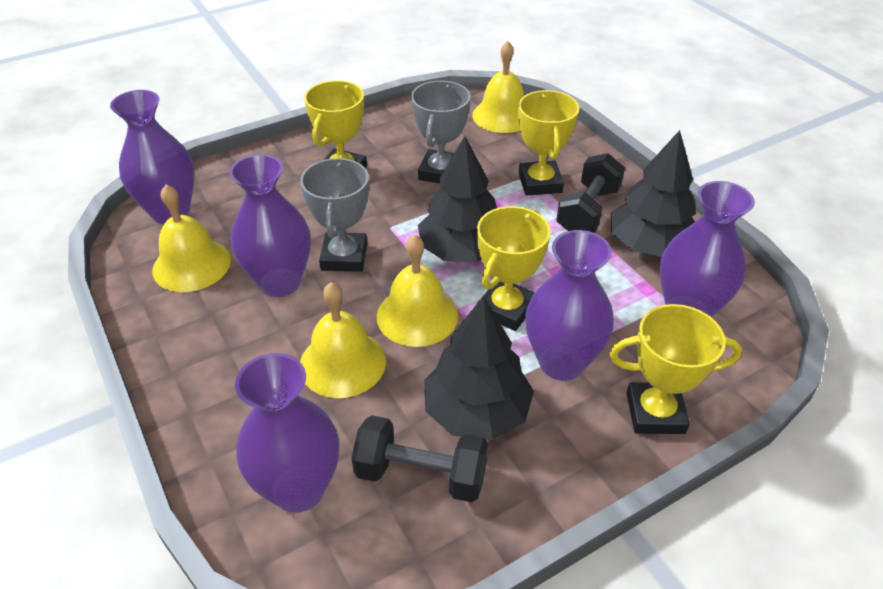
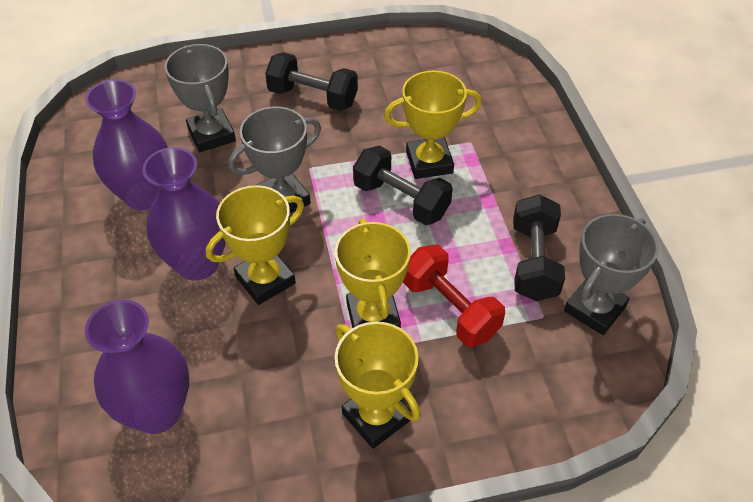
black dumbbell: 2 -> 3
black tree: 3 -> 0
grey trophy: 2 -> 3
purple vase: 5 -> 3
red dumbbell: 0 -> 1
yellow bell: 4 -> 0

